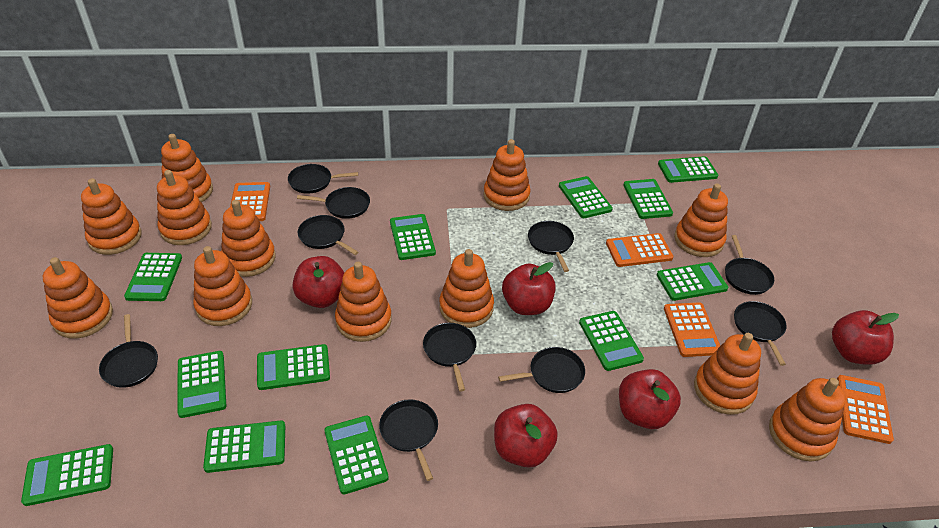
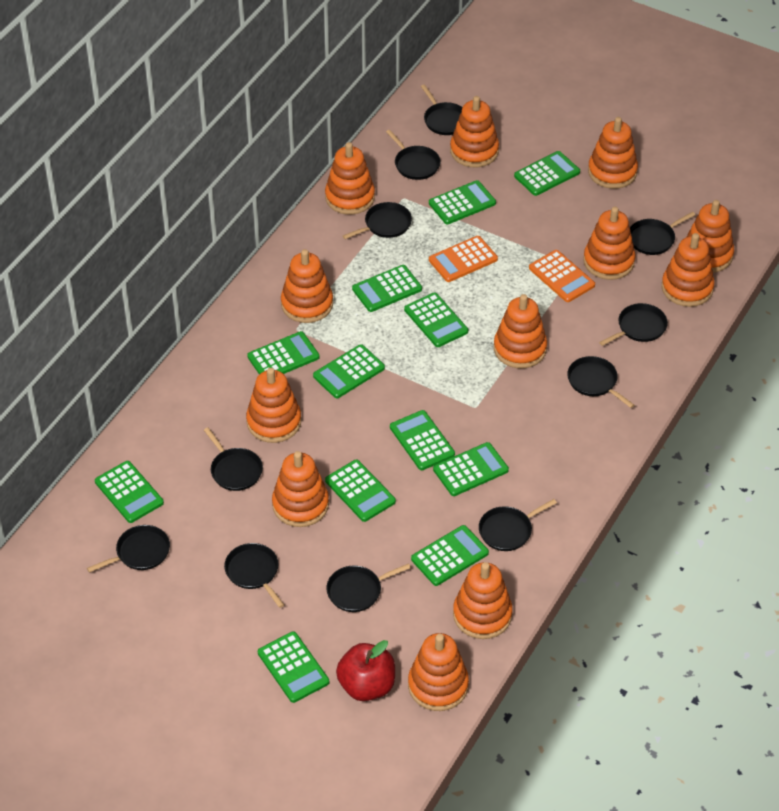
black pan: 10 -> 11
orange calculator: 4 -> 2
red apple: 5 -> 1

